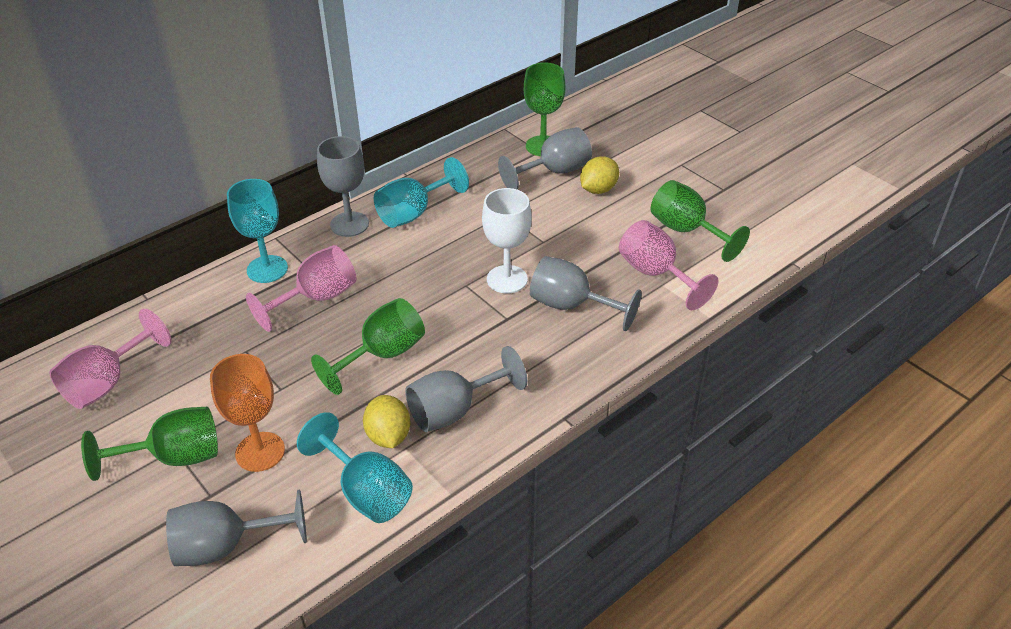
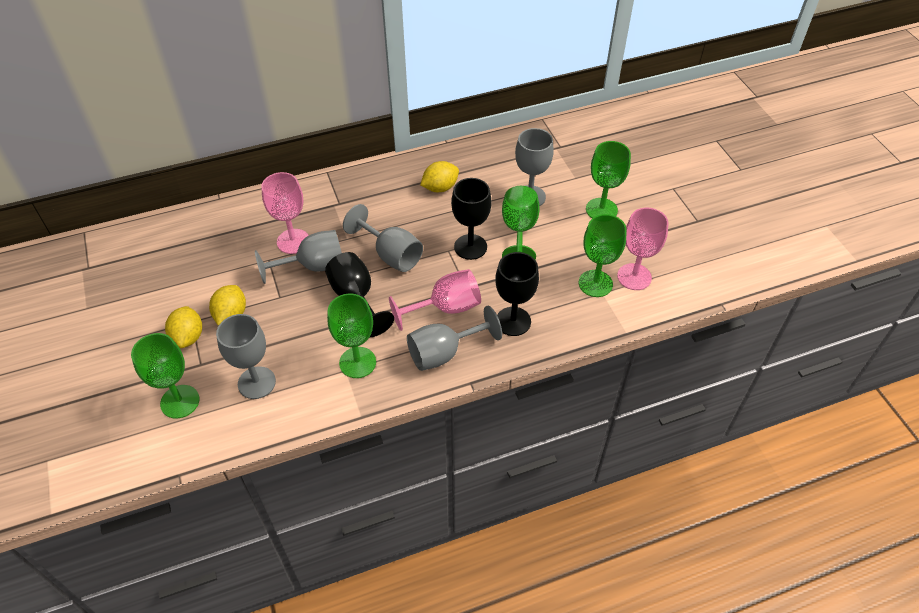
black goblet: 0 -> 3
green goblet: 4 -> 5
orange goblet: 1 -> 0
turquoise goblet: 3 -> 0
white goblet: 1 -> 0
yellow lemon: 2 -> 3

